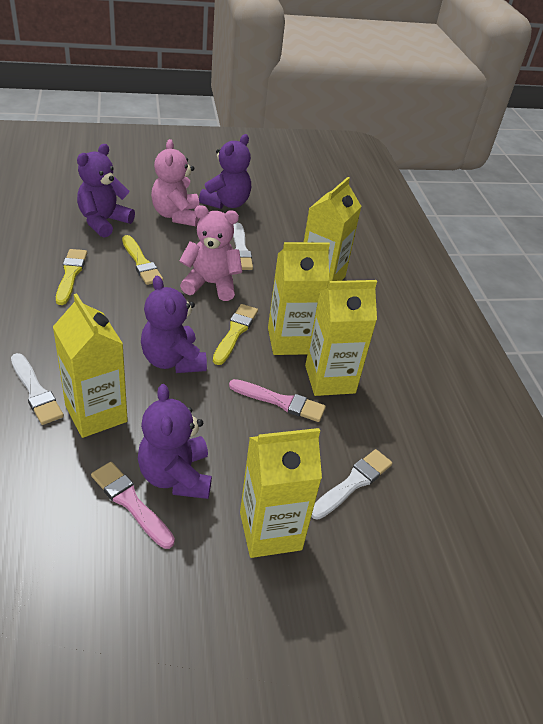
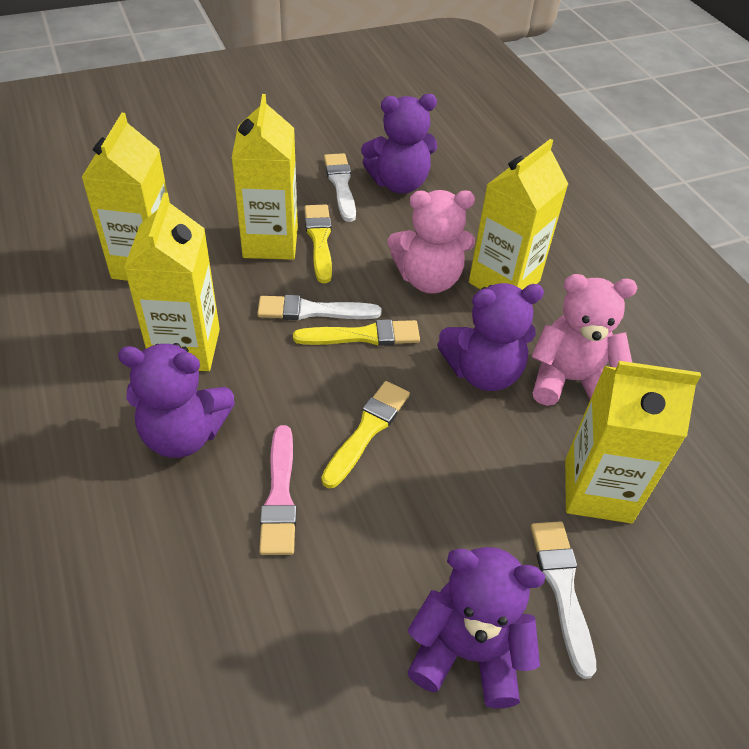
pink brush: 2 -> 1

